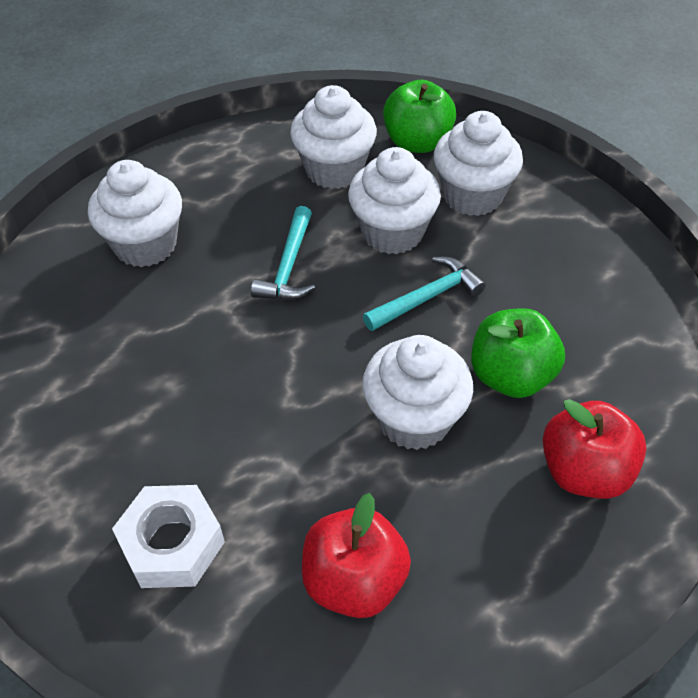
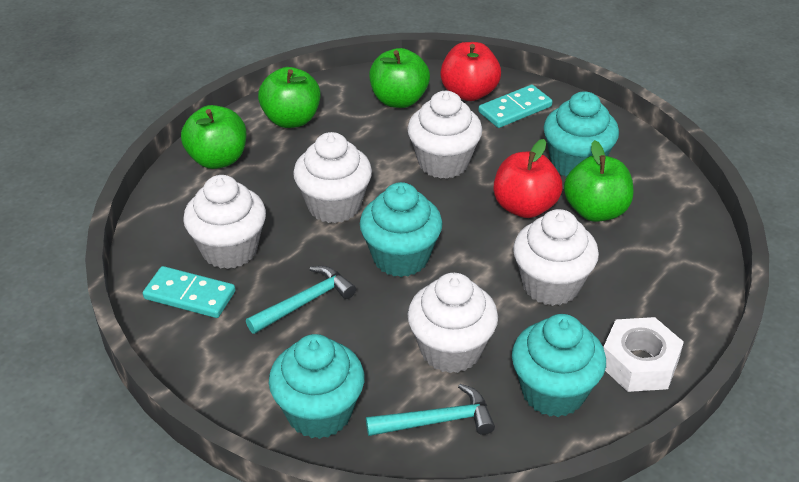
green apple: 2 -> 4
turquoise cupcake: 0 -> 4
turquoise domino: 0 -> 2

